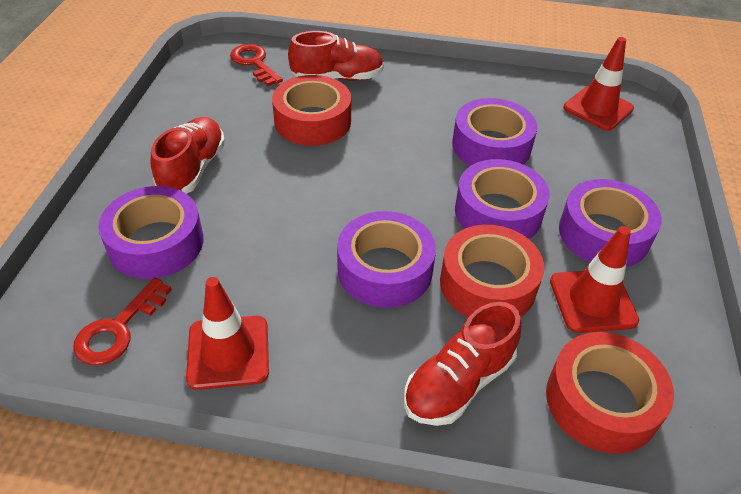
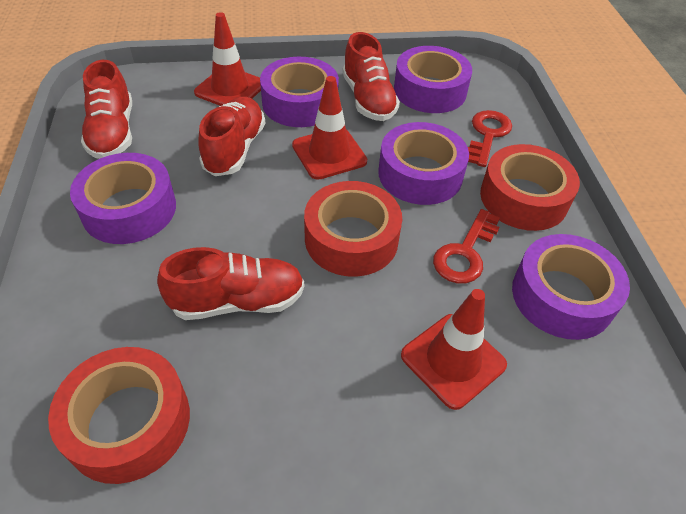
red shoe: 3 -> 4

